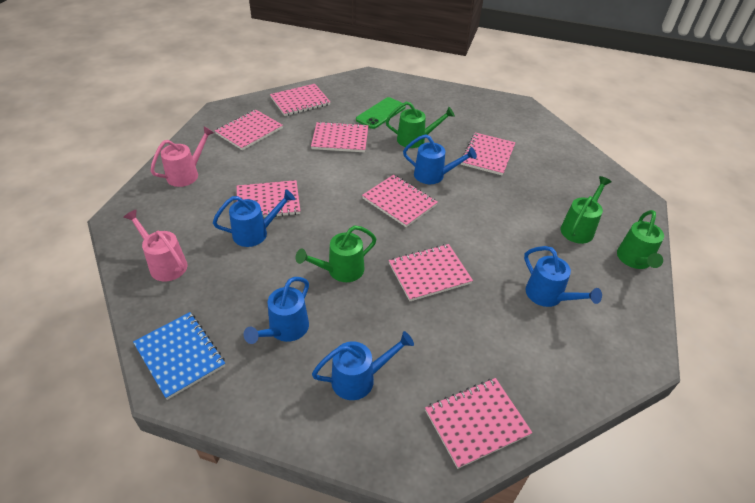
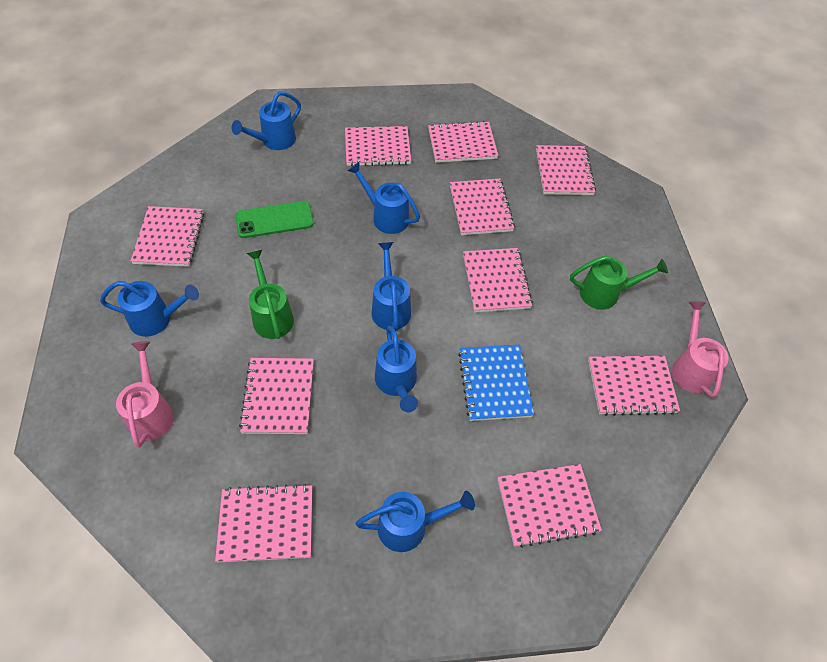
blue watering can: 5 -> 6
green watering can: 4 -> 2
pink notebook: 8 -> 10

